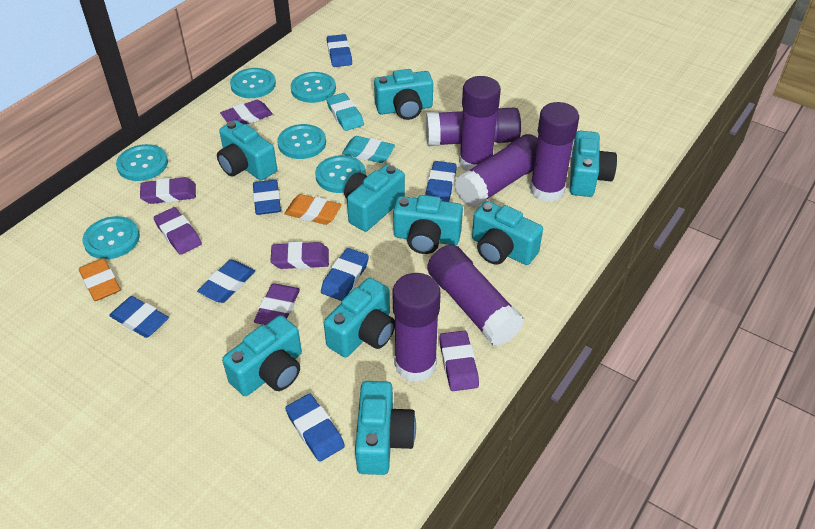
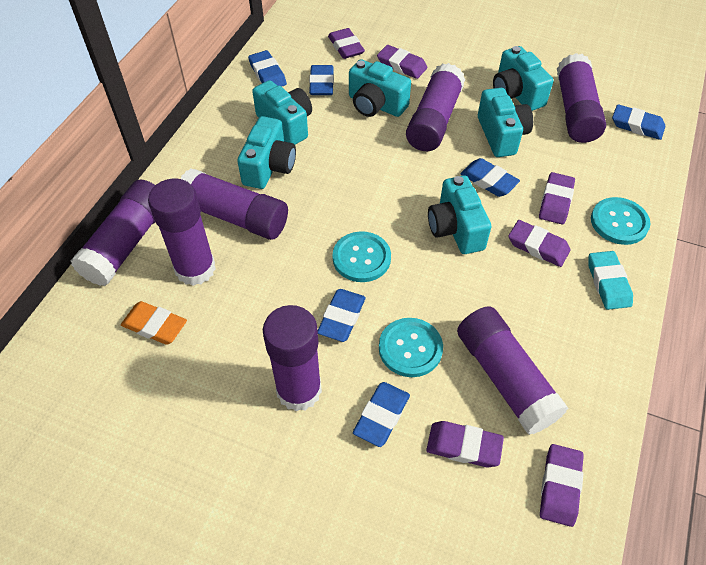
blue eraser: 7 -> 6
orange eraser: 2 -> 1
purple glue stick: 6 -> 7
turquoise button: 6 -> 3
turquoise camera: 9 -> 6
turquoise eraser: 2 -> 1

